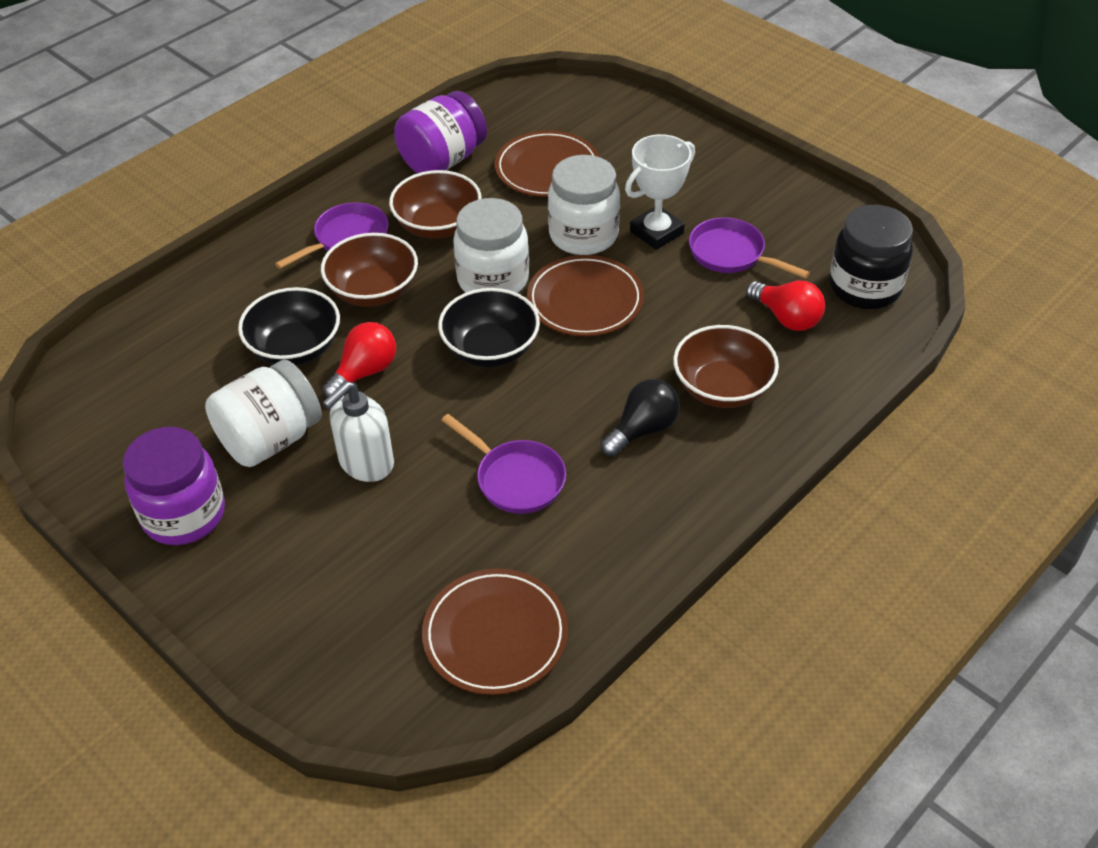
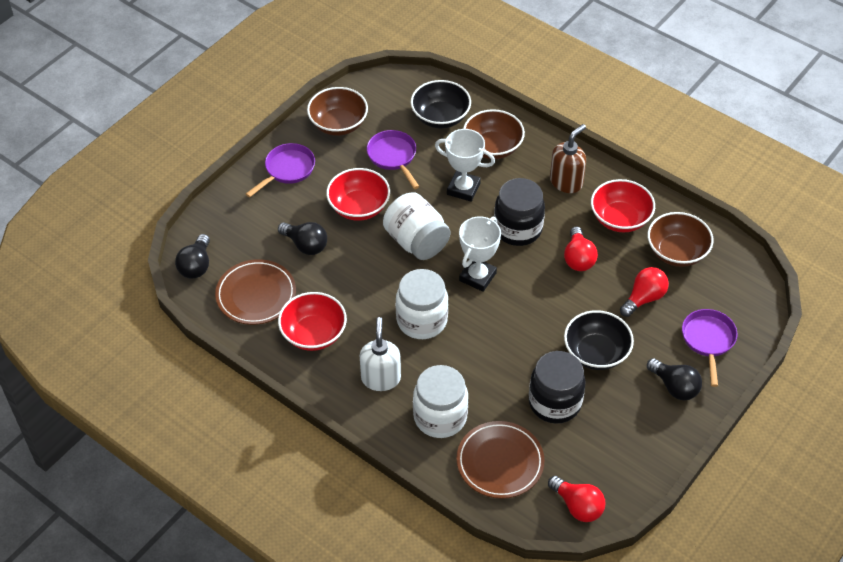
black jar: 1 -> 2
black light bulb: 1 -> 3
brown plate: 3 -> 2
brown soap dispenser: 0 -> 1
purple jar: 2 -> 0
red bowl: 0 -> 3
red light bulb: 2 -> 3
white trophy: 1 -> 2

